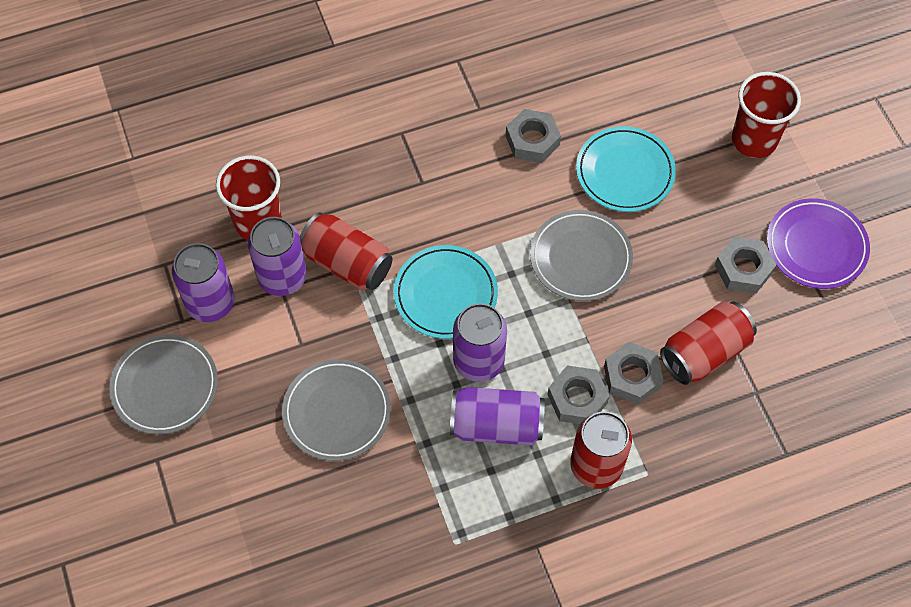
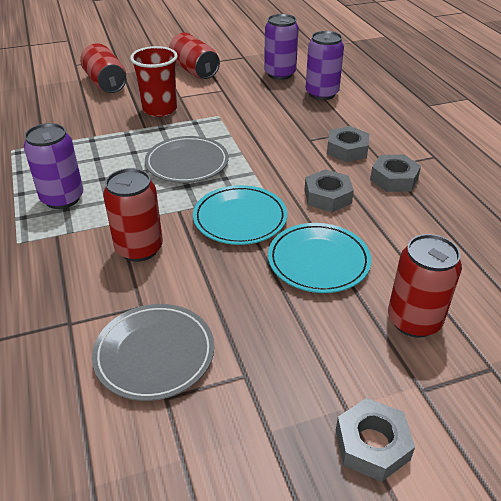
grey plate: 3 -> 2
purple can: 4 -> 3
purple plate: 1 -> 0
red can: 3 -> 4
red cup: 2 -> 1

